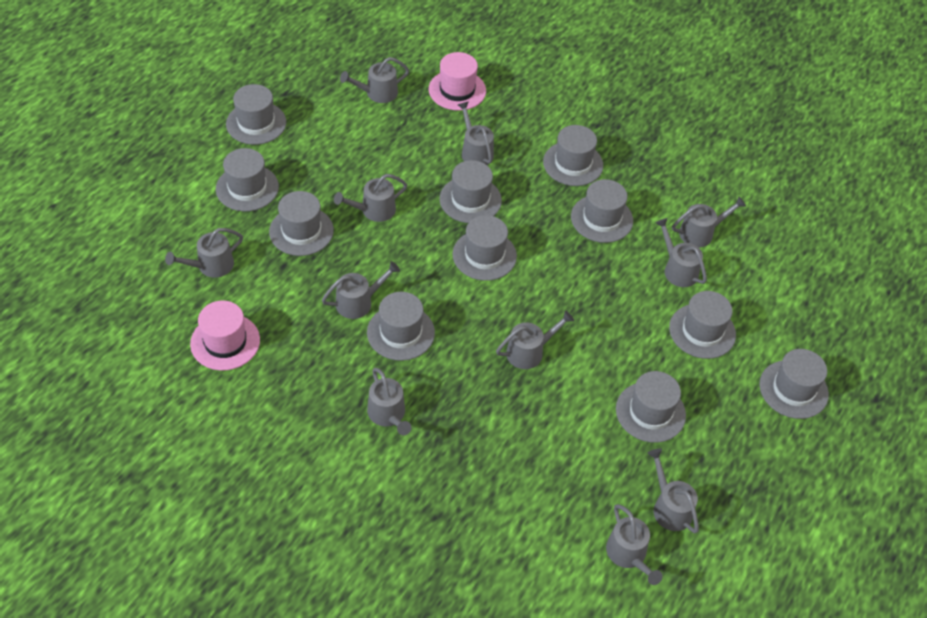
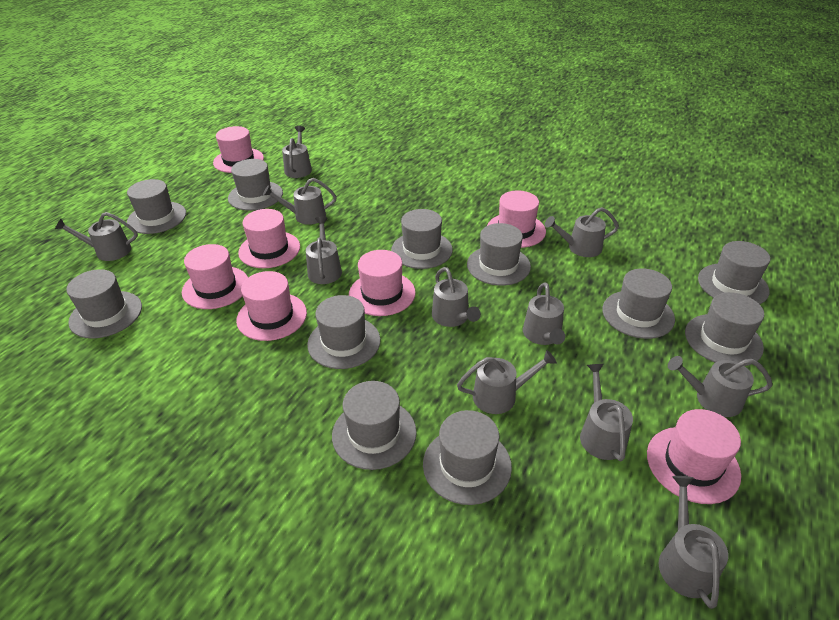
pink hat: 2 -> 7

